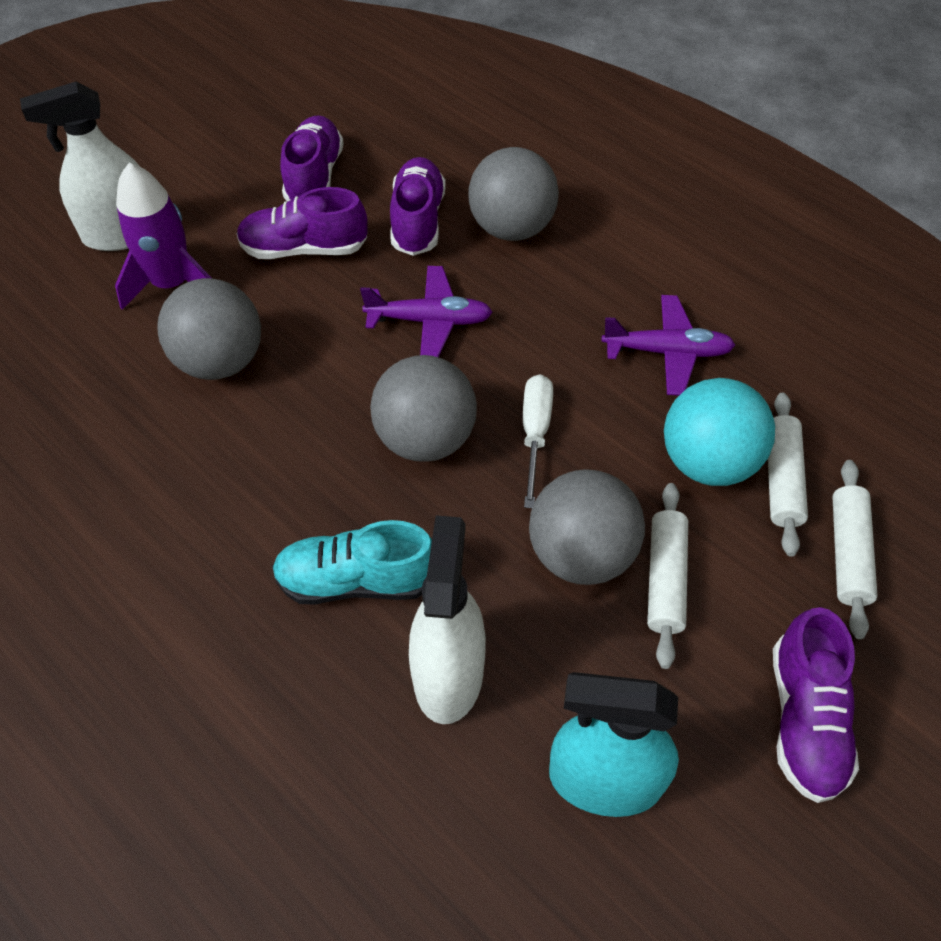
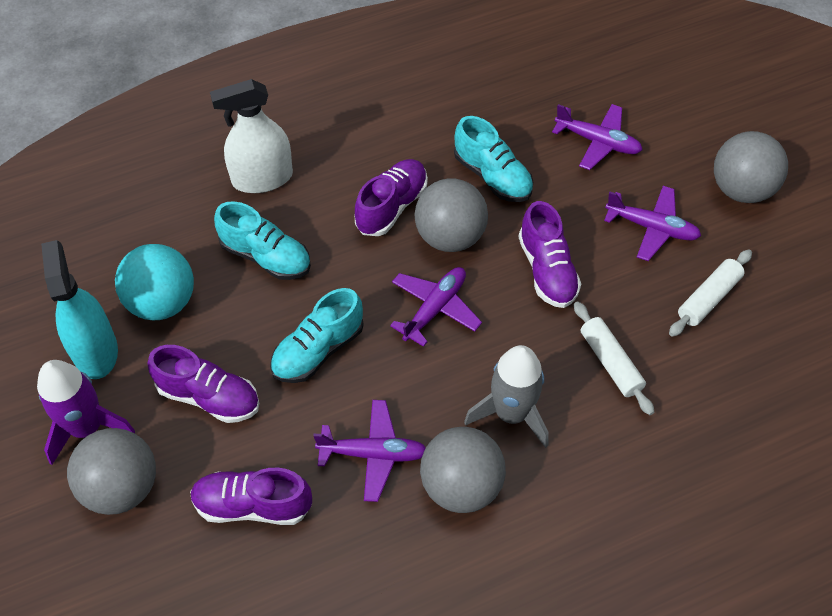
grey rocket: 0 -> 1
purple plane: 2 -> 4
turquoise shoe: 1 -> 3
white rolling pin: 3 -> 2
white screwdriver: 1 -> 0
white spray bottle: 2 -> 1

